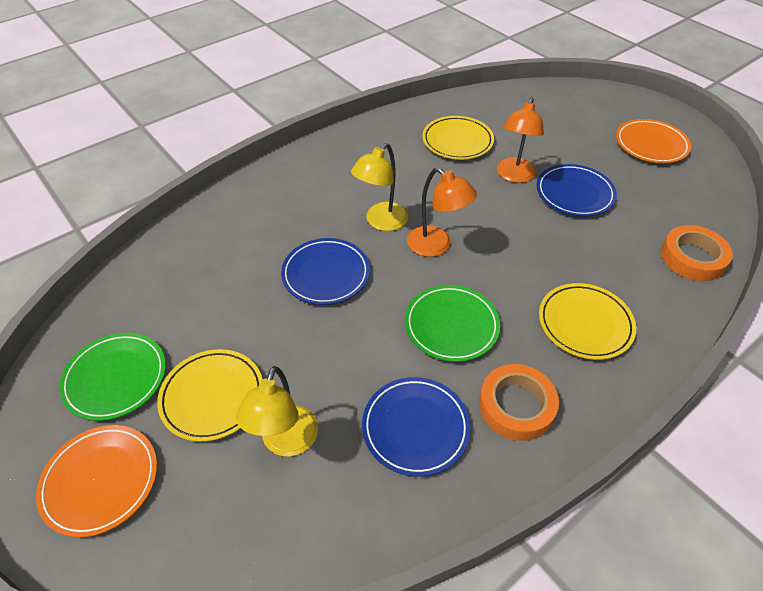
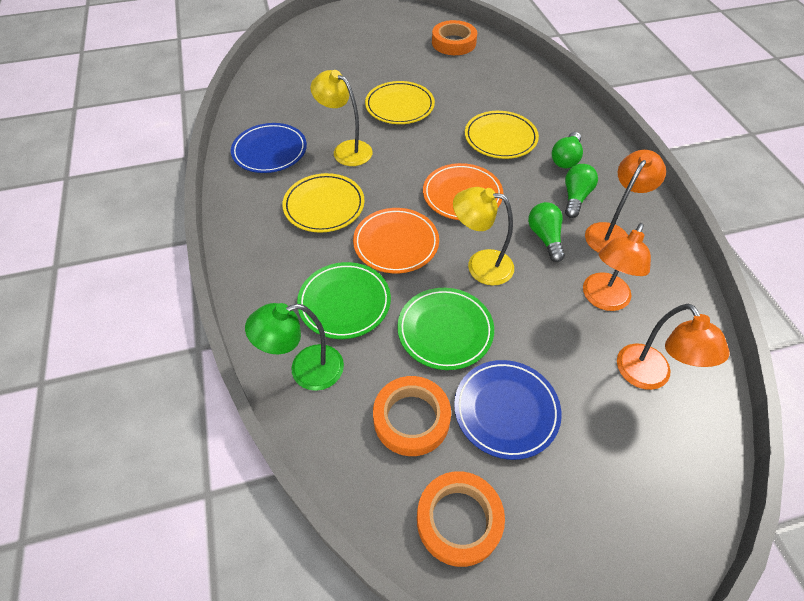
blue plate: 3 -> 2
green lamp: 0 -> 1
green light bulb: 0 -> 3
orange lamp: 2 -> 3
orange tape: 2 -> 3

